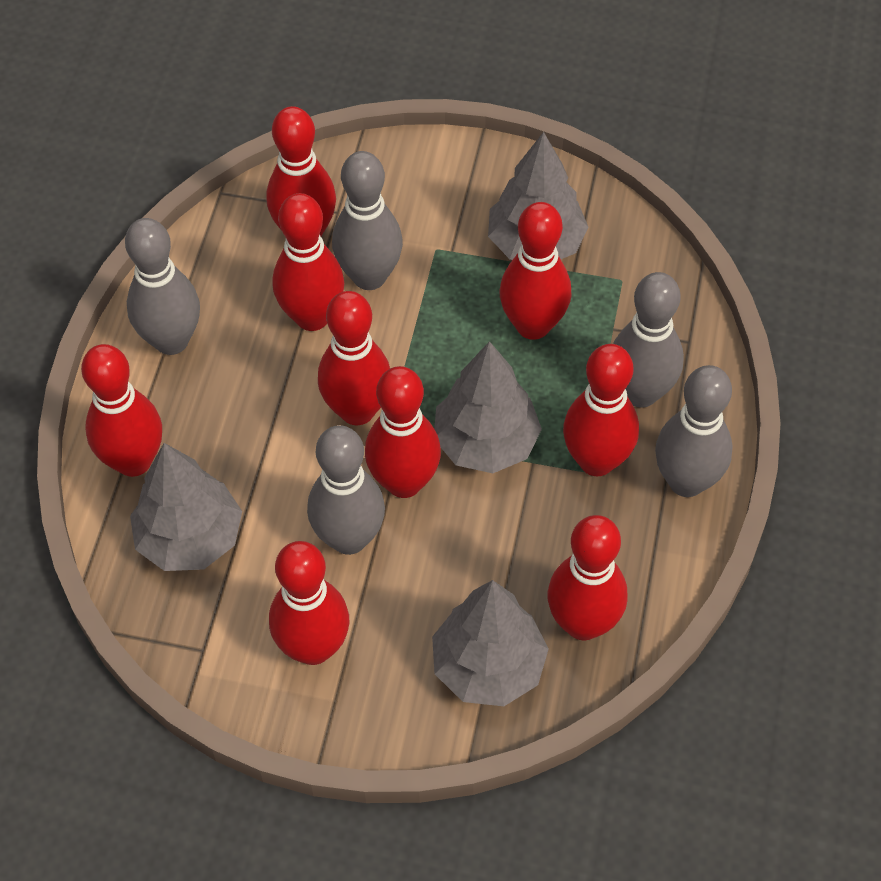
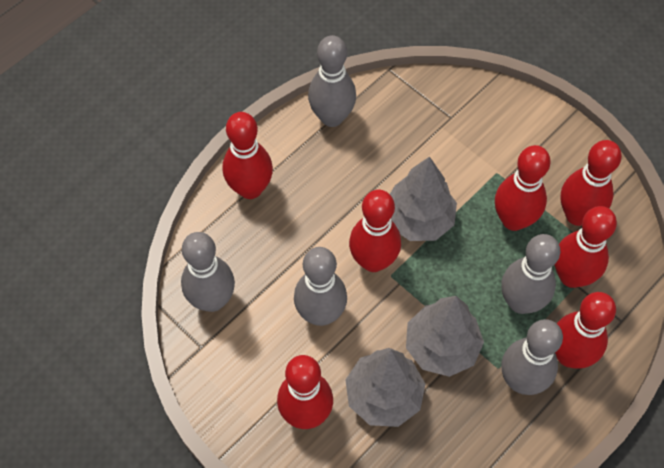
grey tree: 4 -> 3
red bowling pin: 9 -> 7

